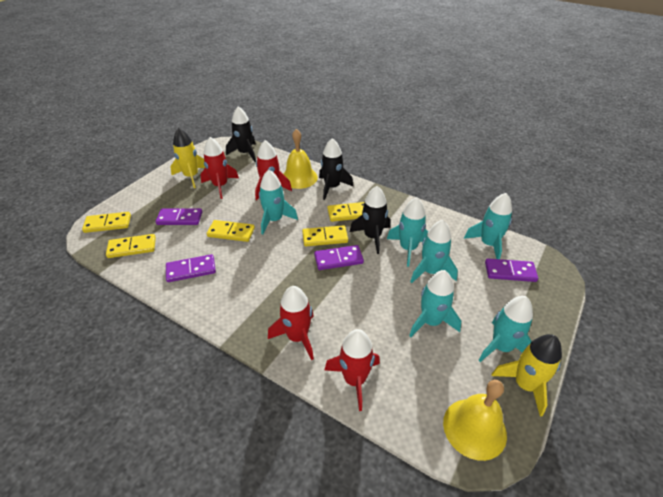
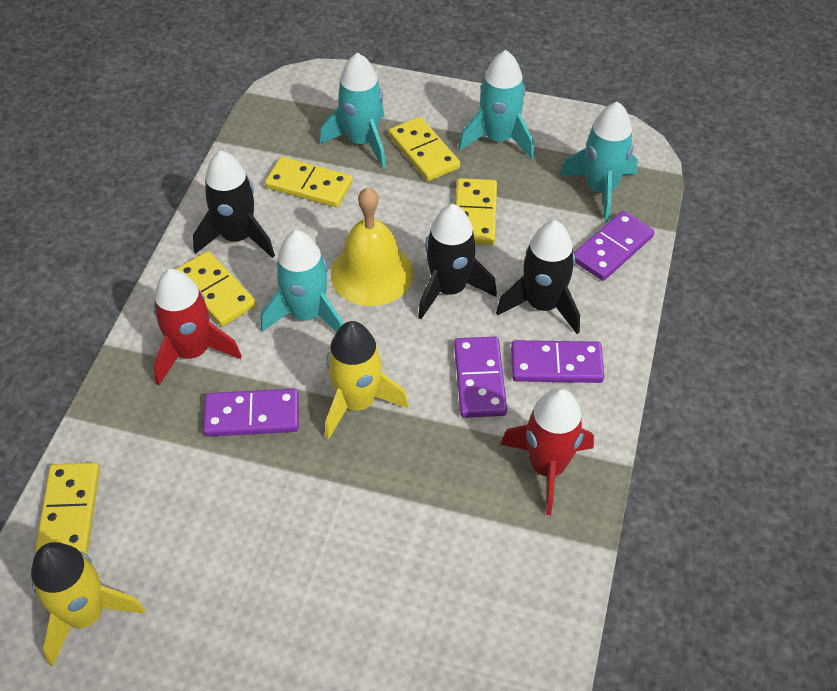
red rocket: 4 -> 2
turquoise rocket: 6 -> 4
yellow bell: 2 -> 1

